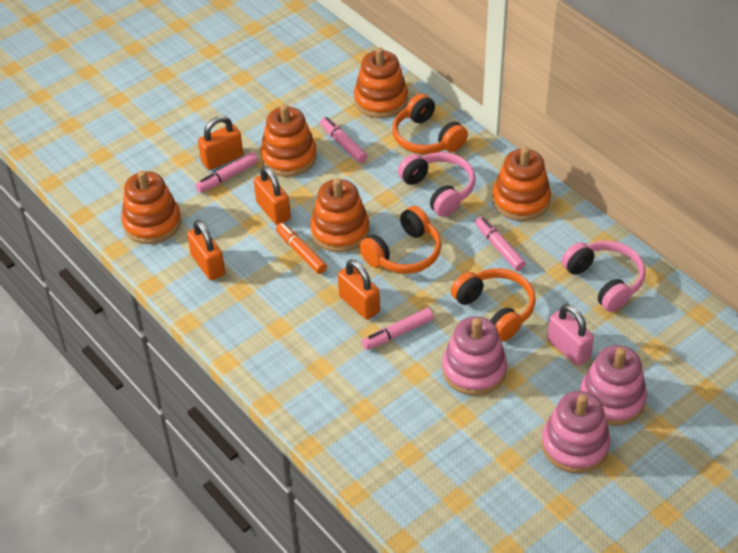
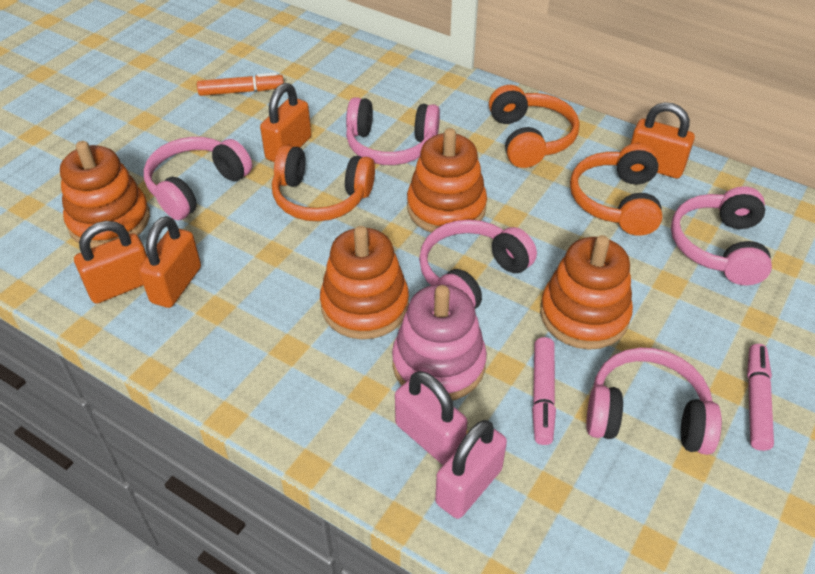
orange stacking toy: 5 -> 4
pink headphones: 2 -> 5
pink marker: 4 -> 2
pink padlock: 1 -> 2
pink stacking toy: 3 -> 1

